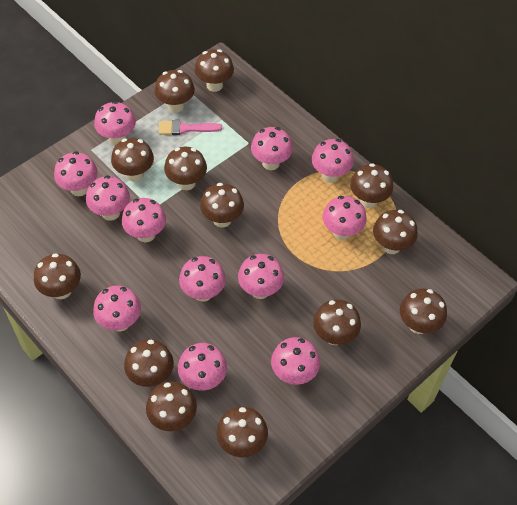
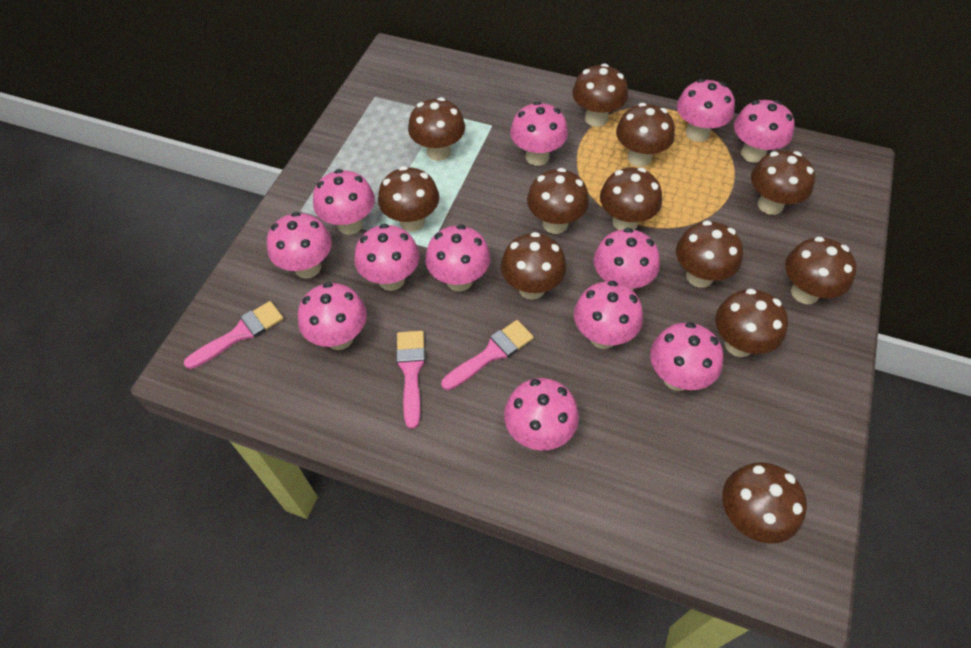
brown mushroom: 13 -> 12
pink brush: 1 -> 3

